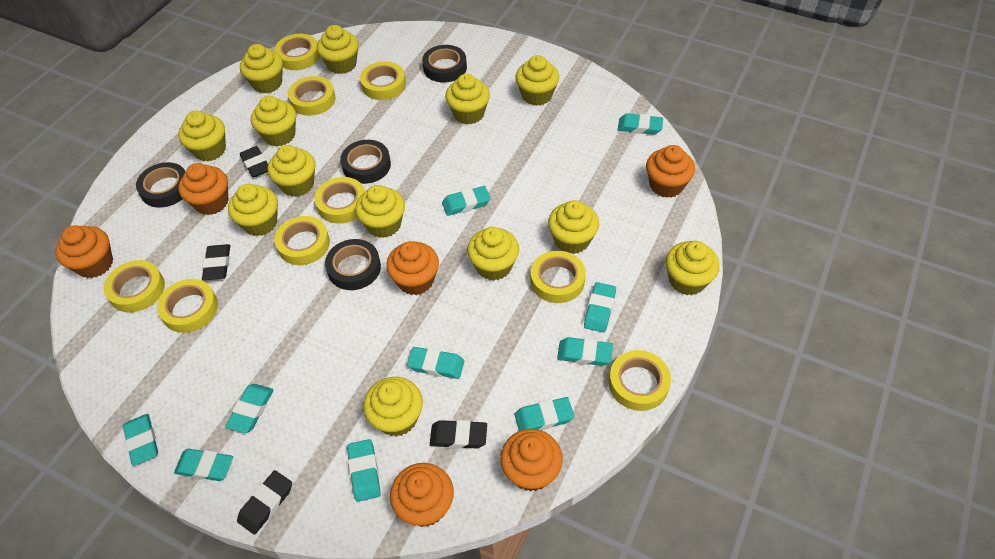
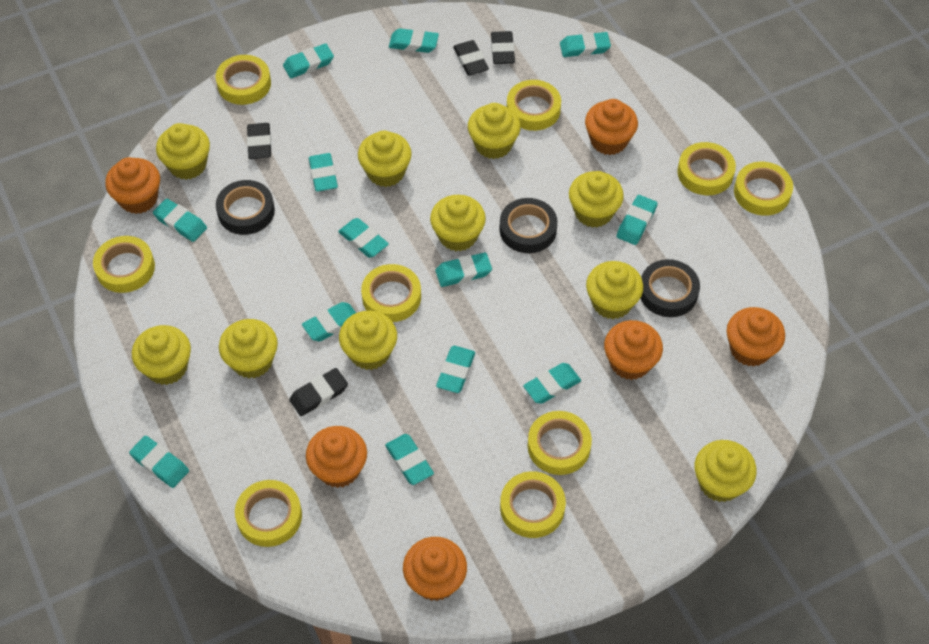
black tape: 4 -> 3
turquoise eraser: 10 -> 13
yellow cupcake: 13 -> 10

